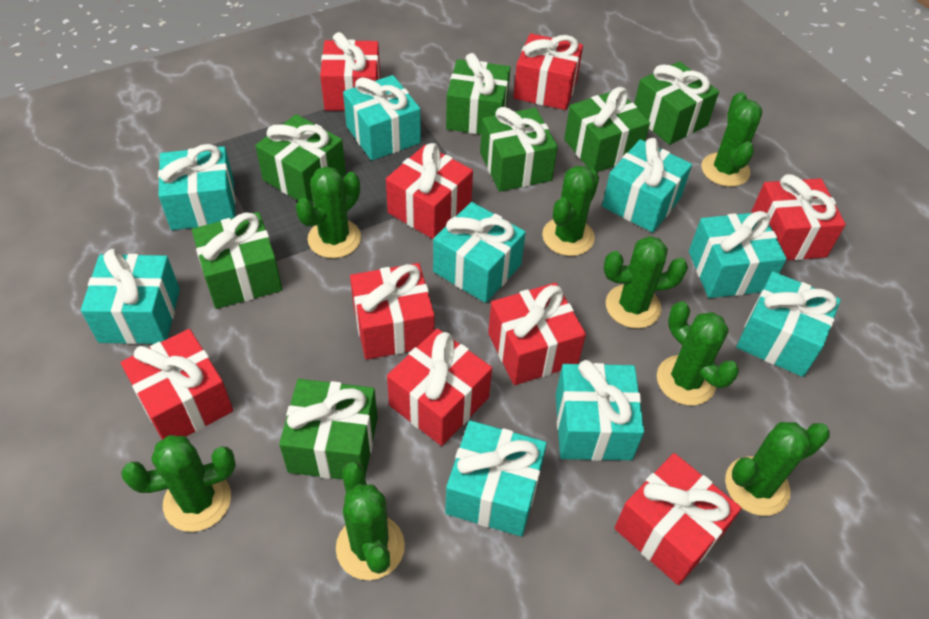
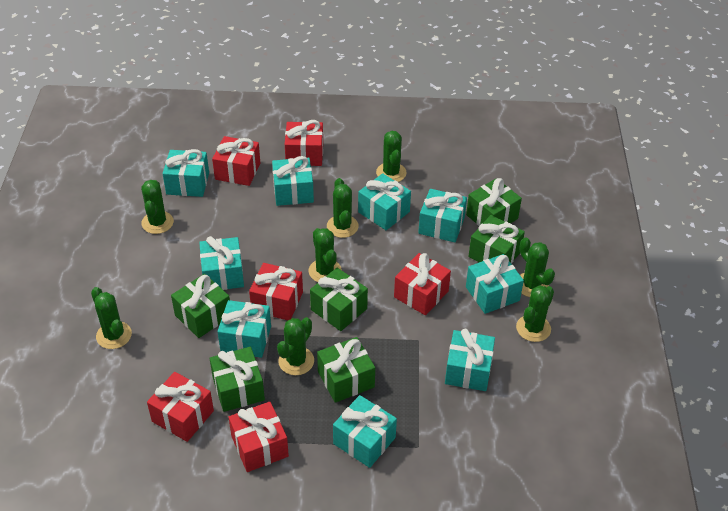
green gift: 7 -> 6
red gift: 9 -> 6

